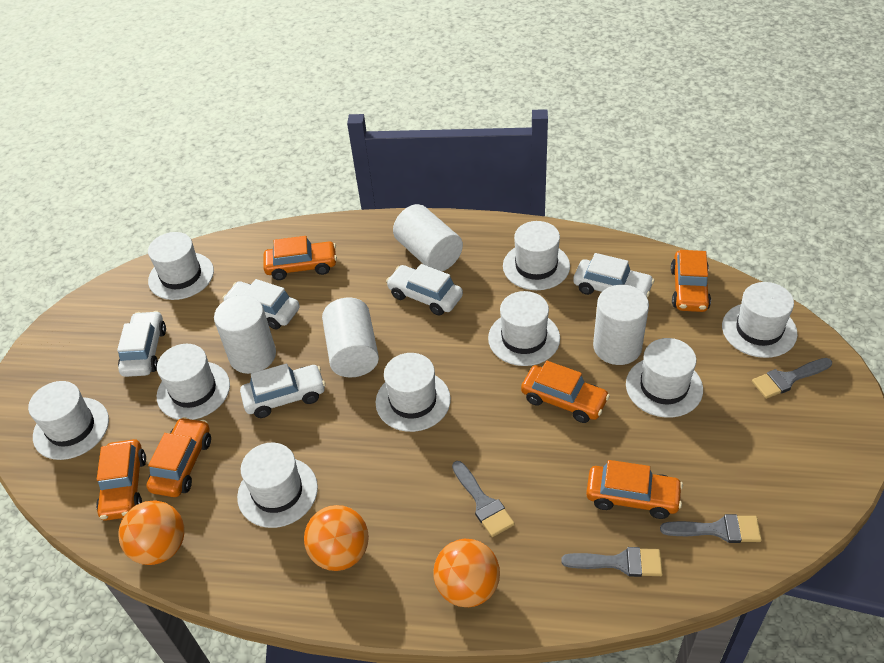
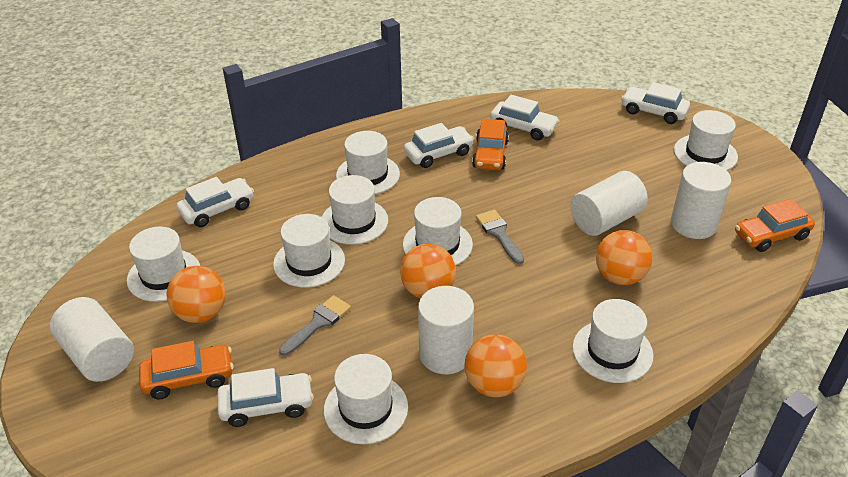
grey brush: 4 -> 2
orange ball: 3 -> 4
orange car: 6 -> 3
white hat: 9 -> 8

